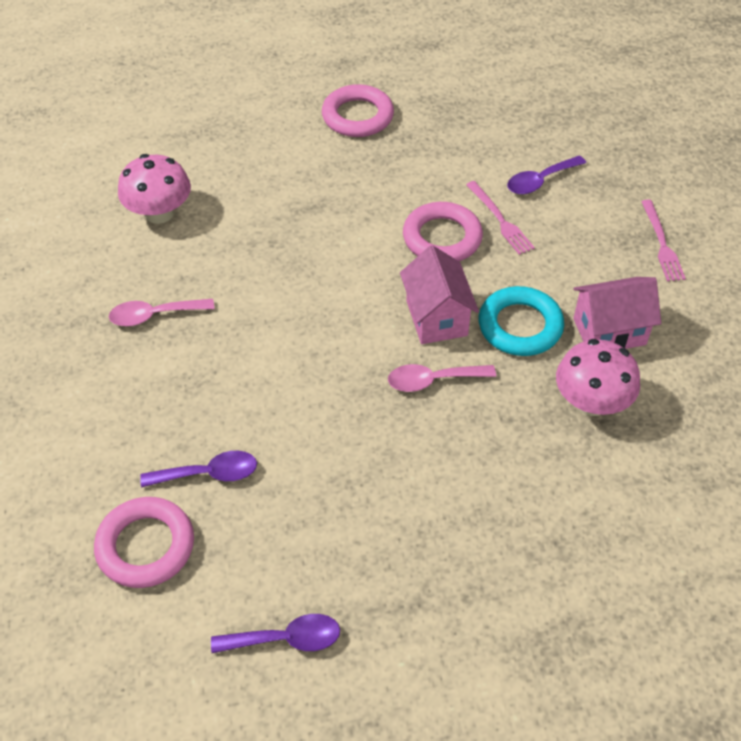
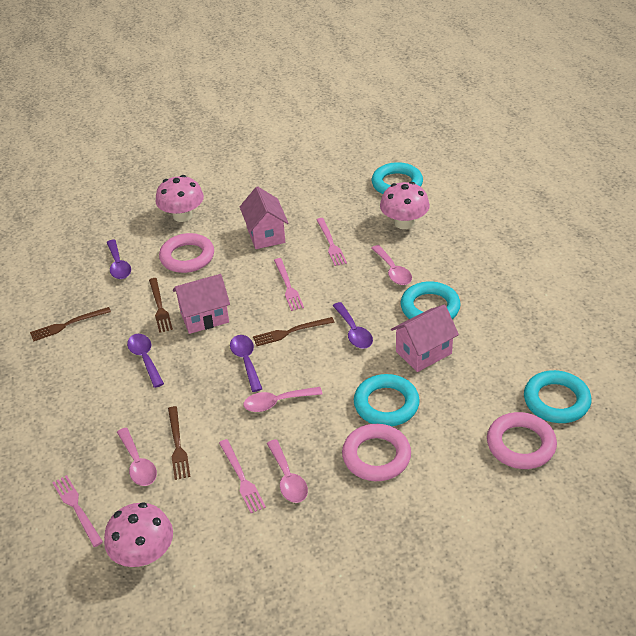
brown fork: 0 -> 4
pink fork: 2 -> 4
pink house: 2 -> 3
pink mushroom: 2 -> 3
pink spoon: 2 -> 4
purple spoon: 3 -> 4
turquoise ring: 1 -> 4

